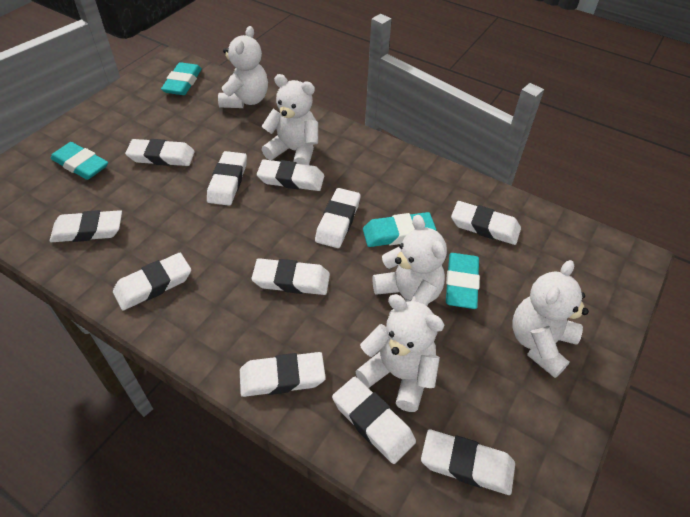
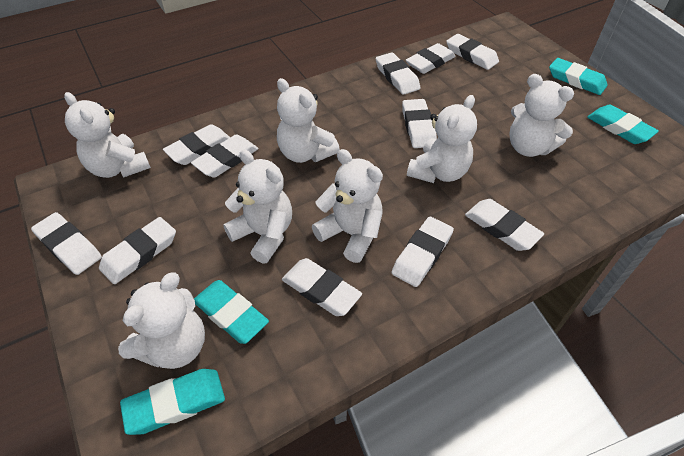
white teddy bear: 5 -> 7

